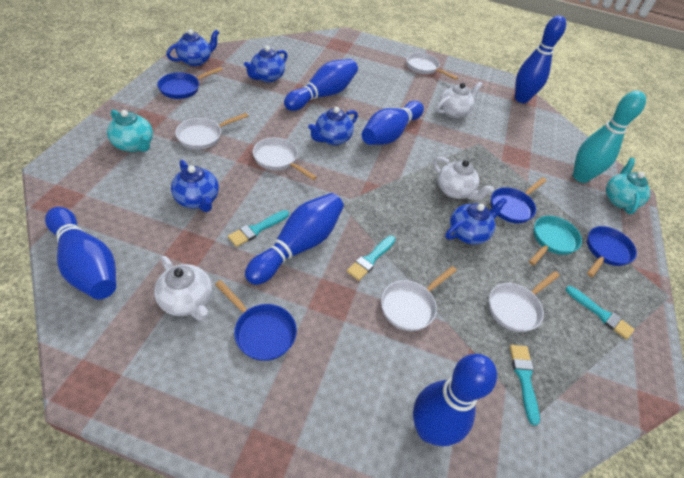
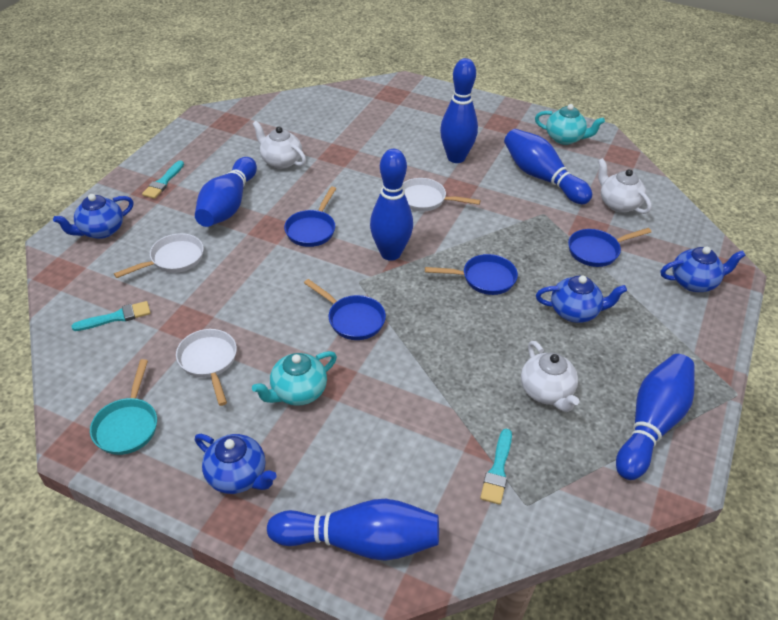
blue teapot: 5 -> 4
turquoise bowling pin: 1 -> 0
turquoise brush: 4 -> 3
white pan: 5 -> 3

